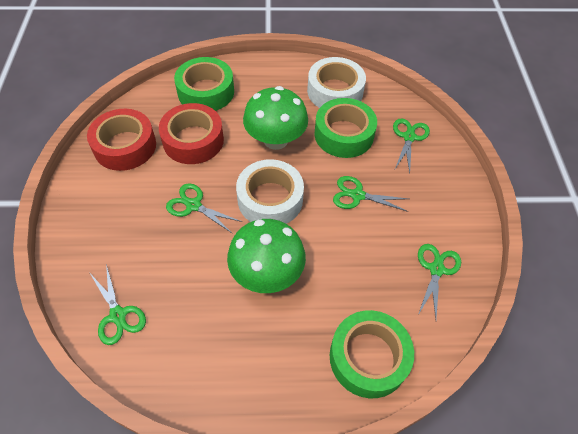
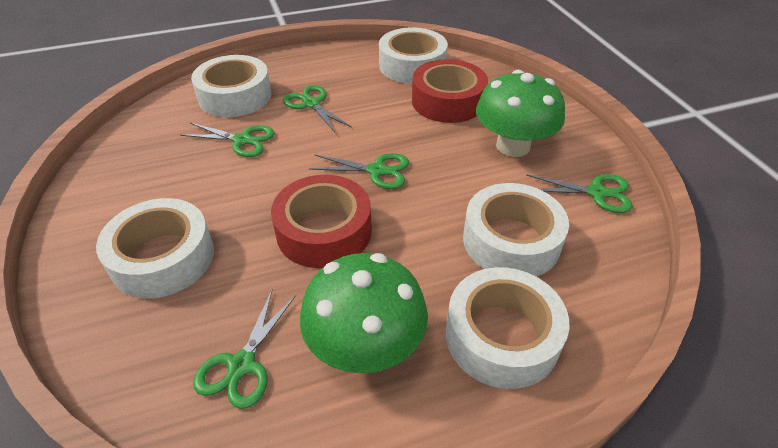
green tape: 3 -> 0
white tape: 2 -> 5

